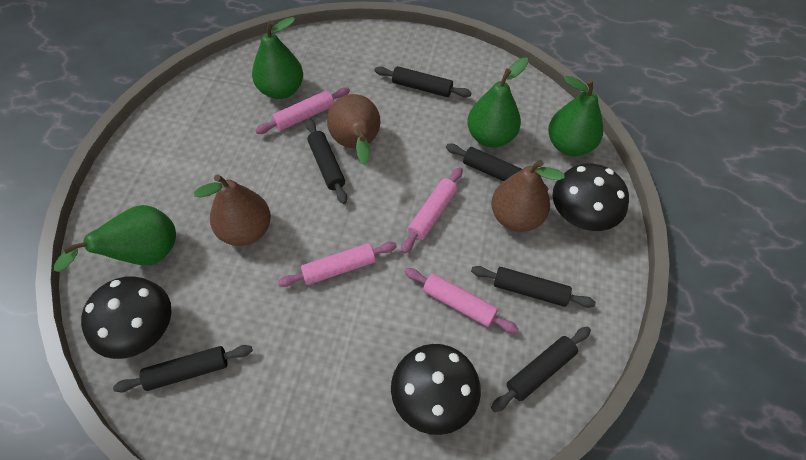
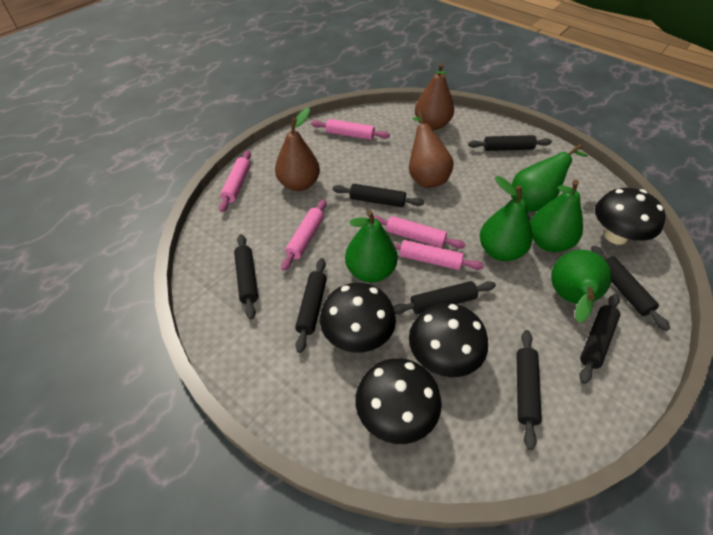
black mushroom: 3 -> 4
black rolling pin: 6 -> 8
green pear: 4 -> 5
pink rolling pin: 4 -> 5

